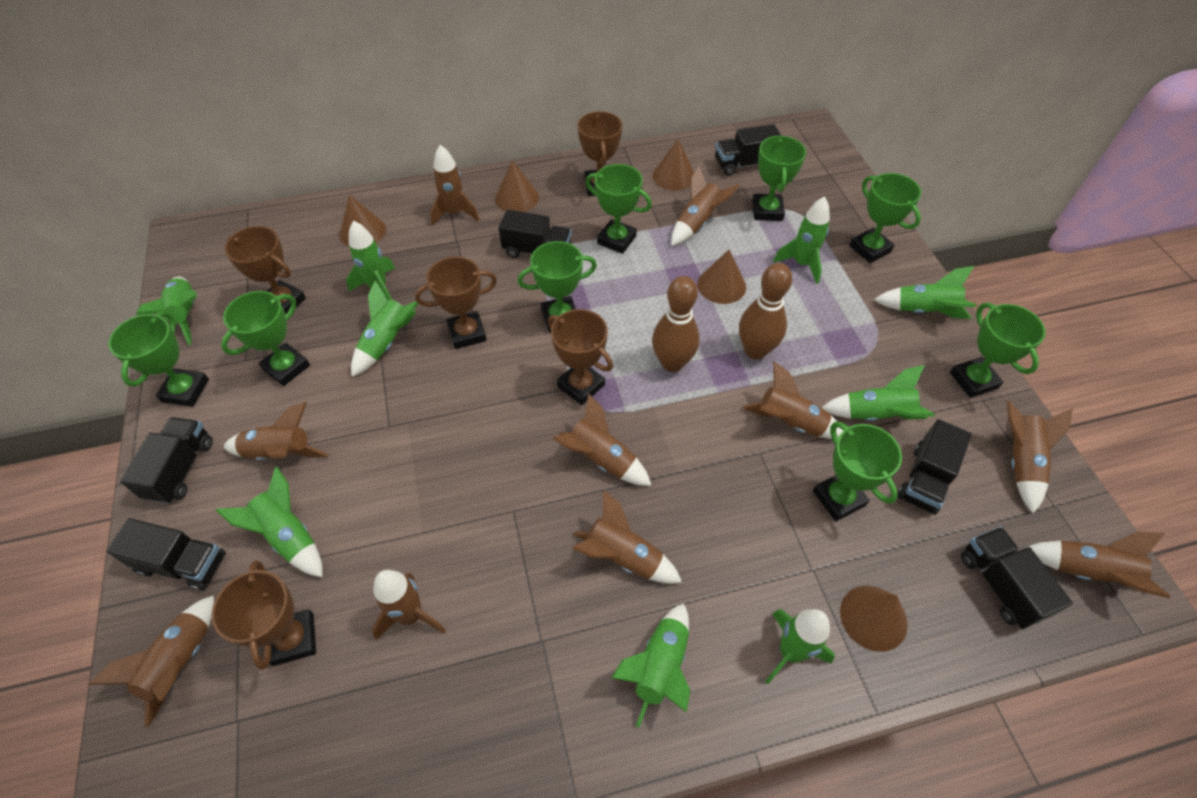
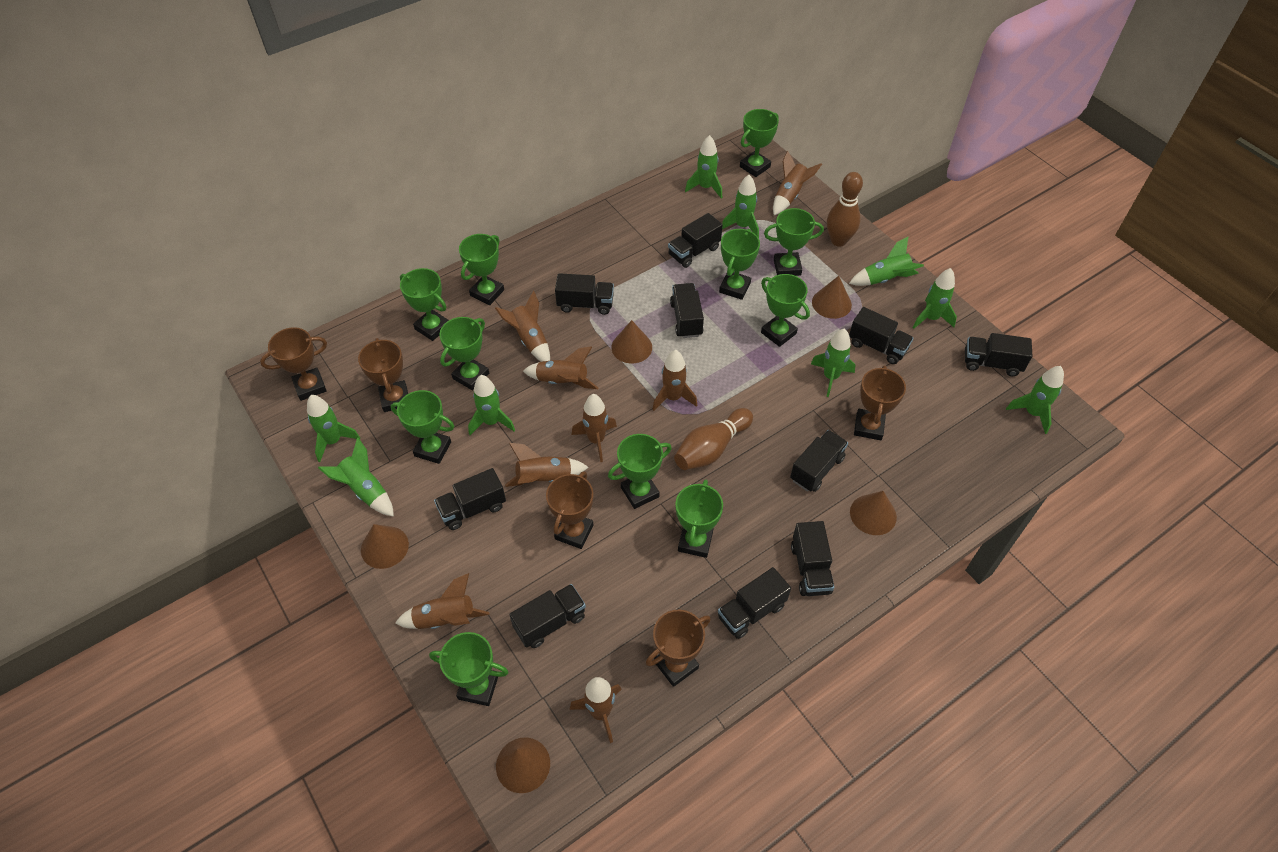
black truck: 6 -> 10
brown rocket: 10 -> 8
green trophy: 8 -> 11

